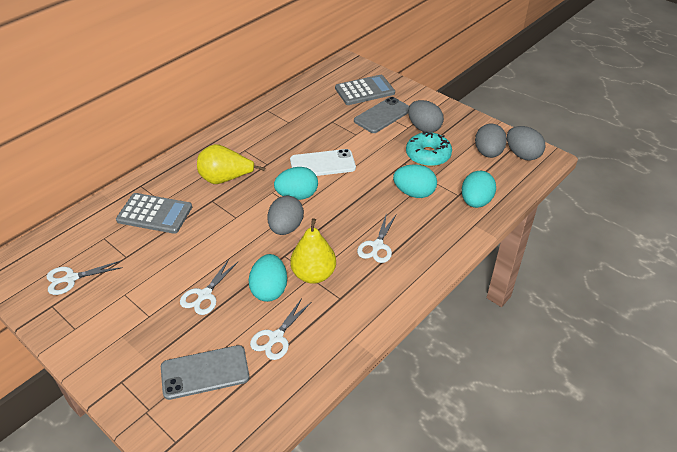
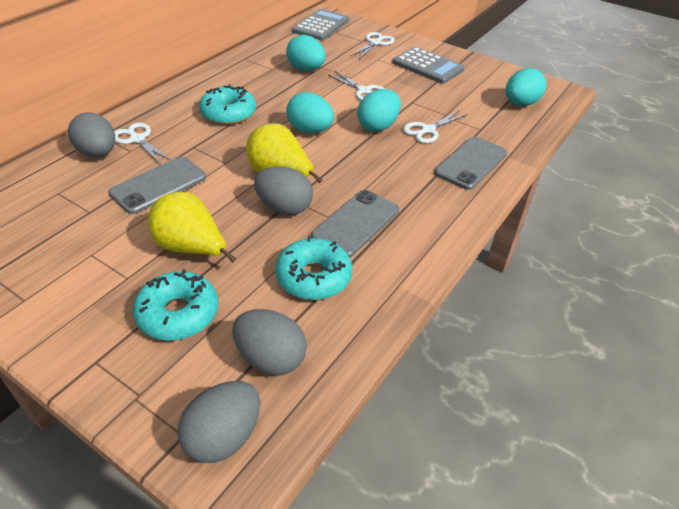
grey phone: 2 -> 3
turquoise donut: 1 -> 3
white phone: 1 -> 0

